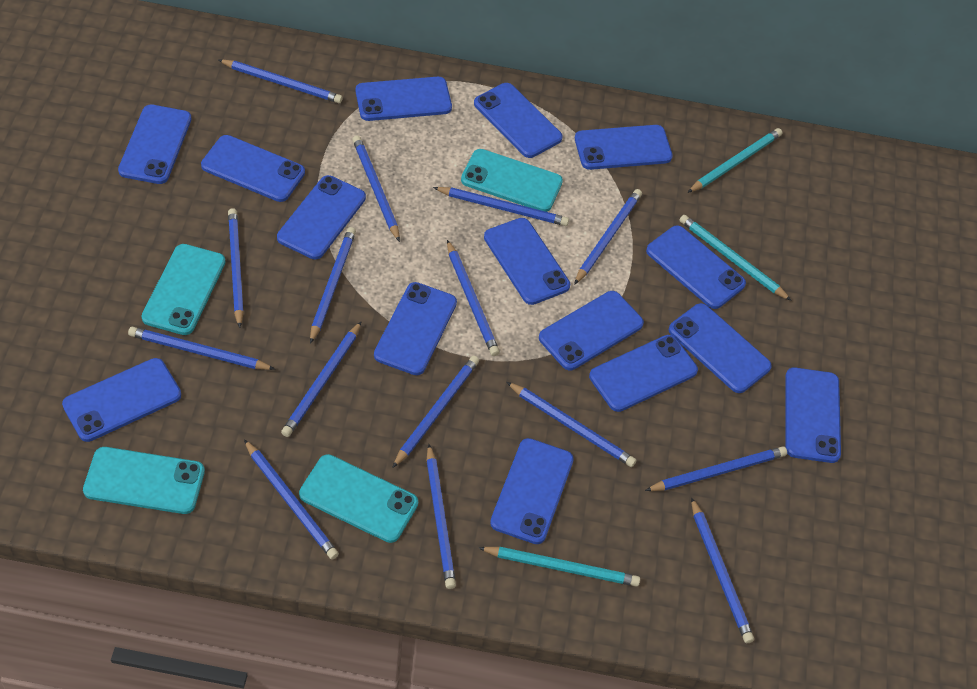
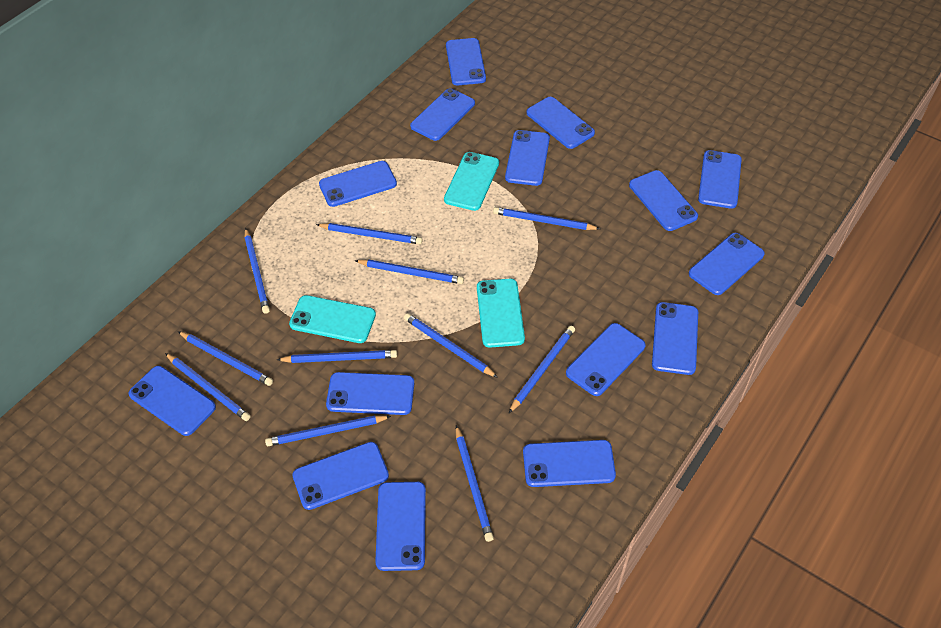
blue pencil: 15 -> 11
turquoise pencil: 3 -> 0
turquoise phone: 4 -> 3

